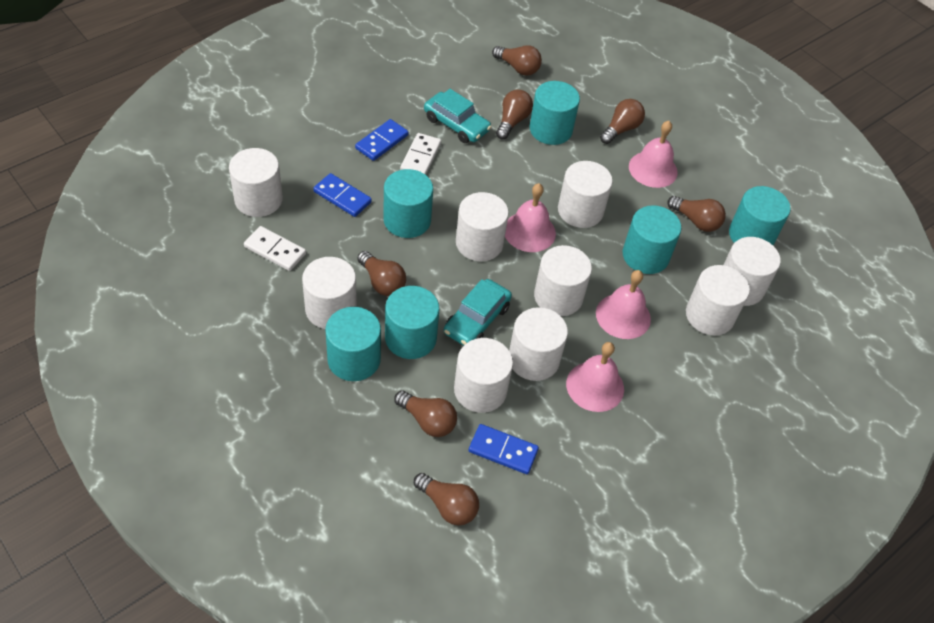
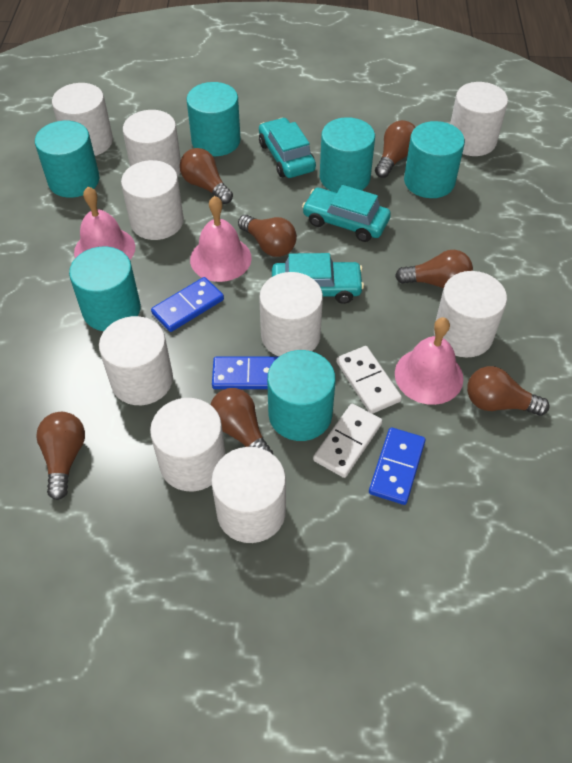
pink bell: 4 -> 3
turquoise car: 2 -> 3

